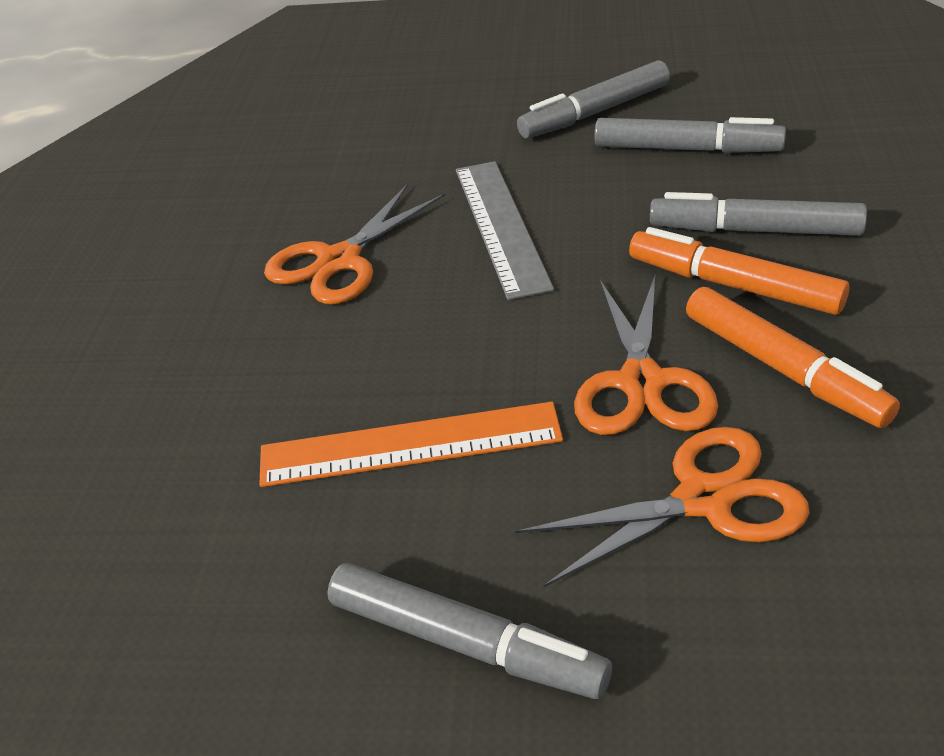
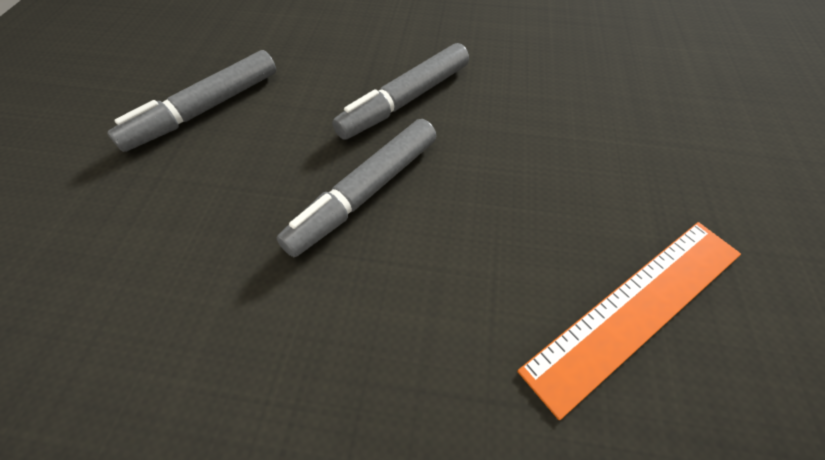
grey marker: 4 -> 3
grey ruler: 1 -> 0
orange marker: 2 -> 0
orange scissors: 3 -> 0

